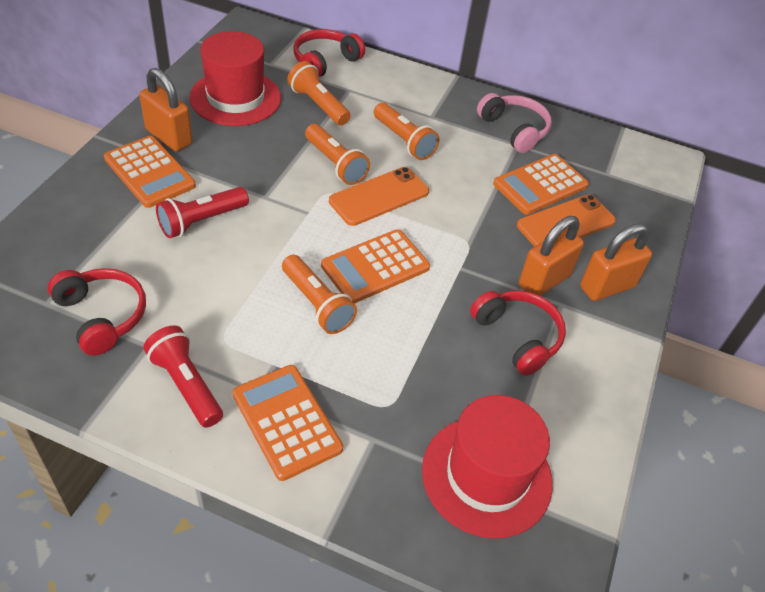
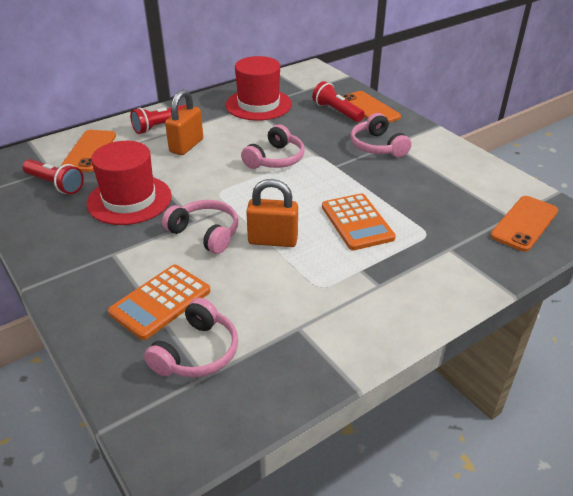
orange calculator: 4 -> 2
orange flashlight: 4 -> 0
orange padlock: 3 -> 2
orange phone: 2 -> 3
pink headphones: 1 -> 4
red flashlight: 2 -> 3
red headphones: 3 -> 0

